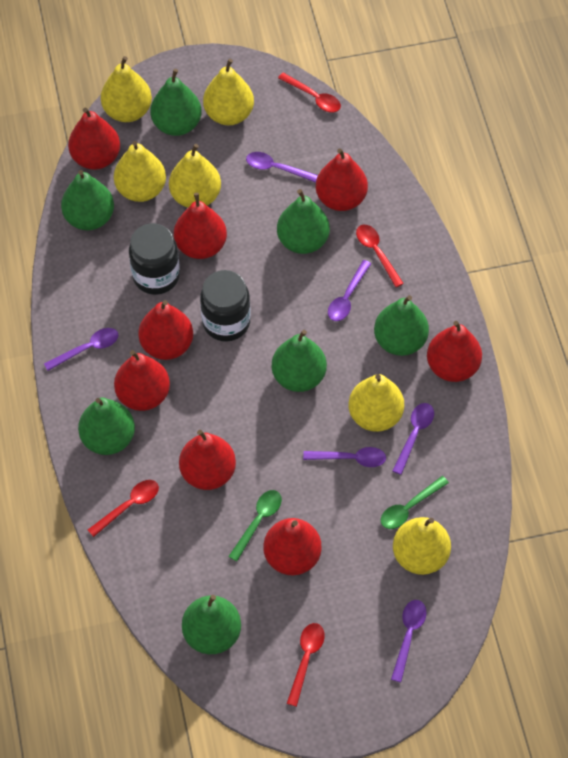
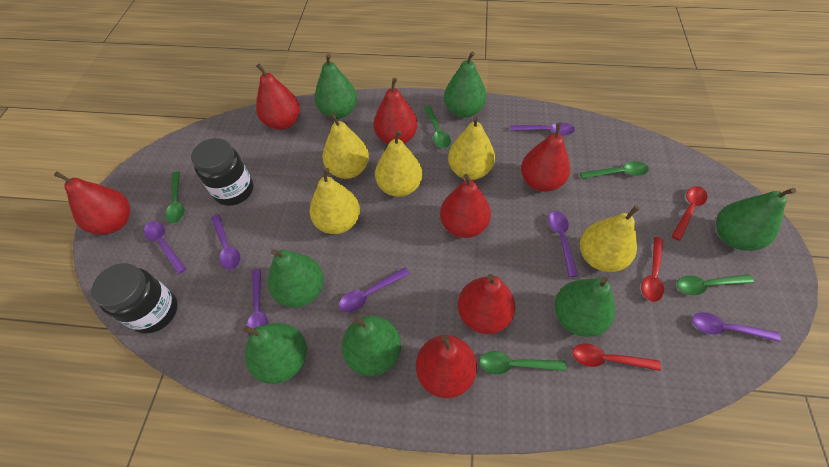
green spoon: 2 -> 5
purple spoon: 6 -> 7
red pear: 8 -> 7
red spoon: 4 -> 3
yellow pear: 6 -> 5

